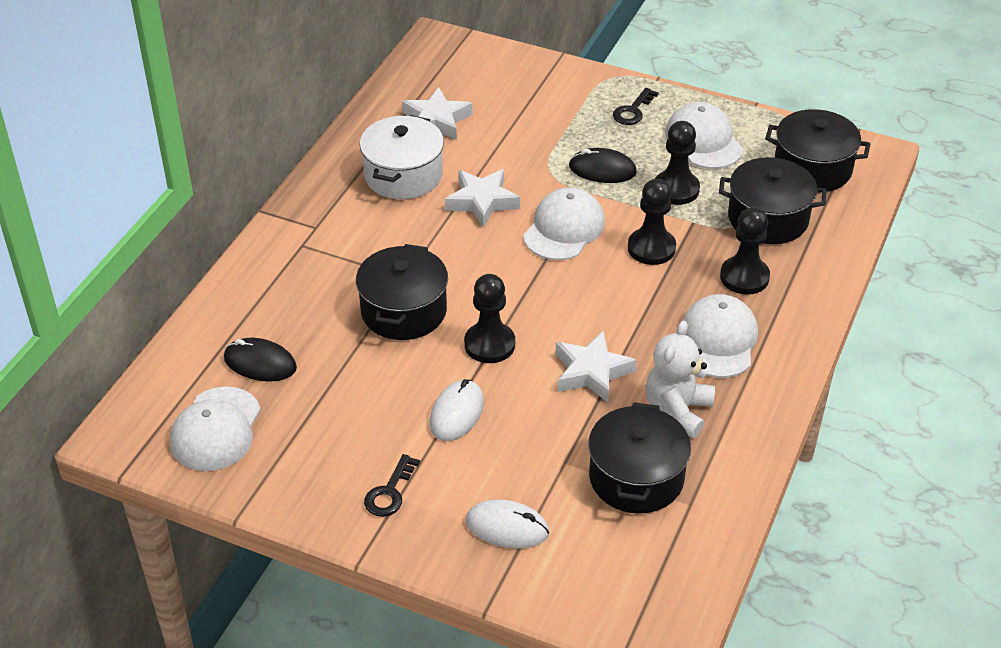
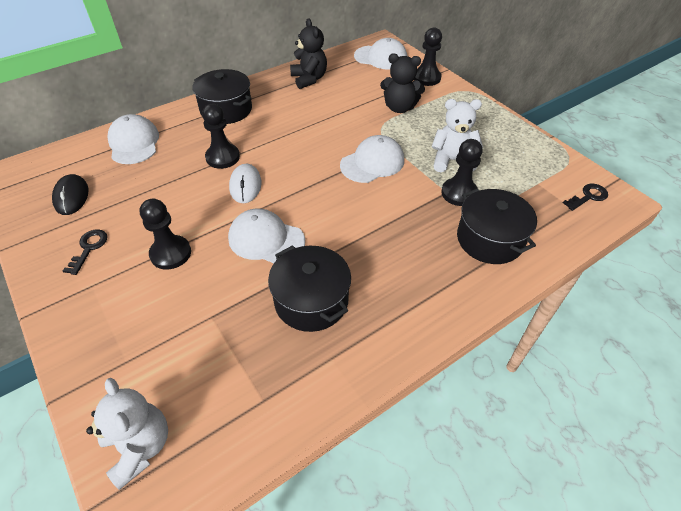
black mouse: 2 -> 1
black pot: 4 -> 3
black teddy bear: 0 -> 2
white mouse: 2 -> 1
white pot: 1 -> 0
white star: 3 -> 0
white teddy bear: 1 -> 2

